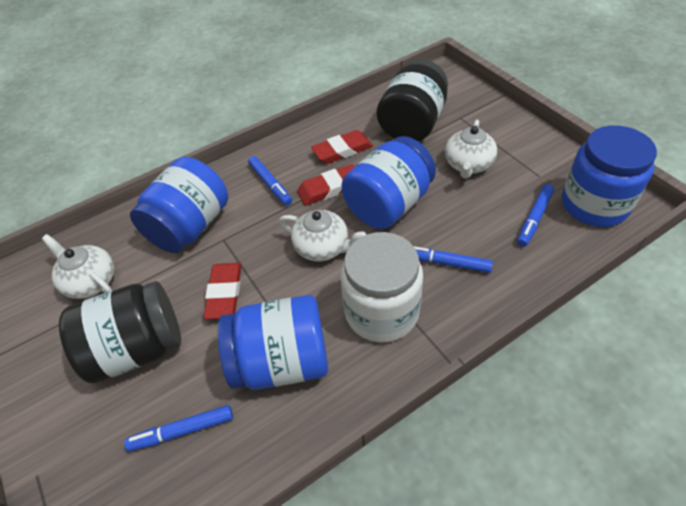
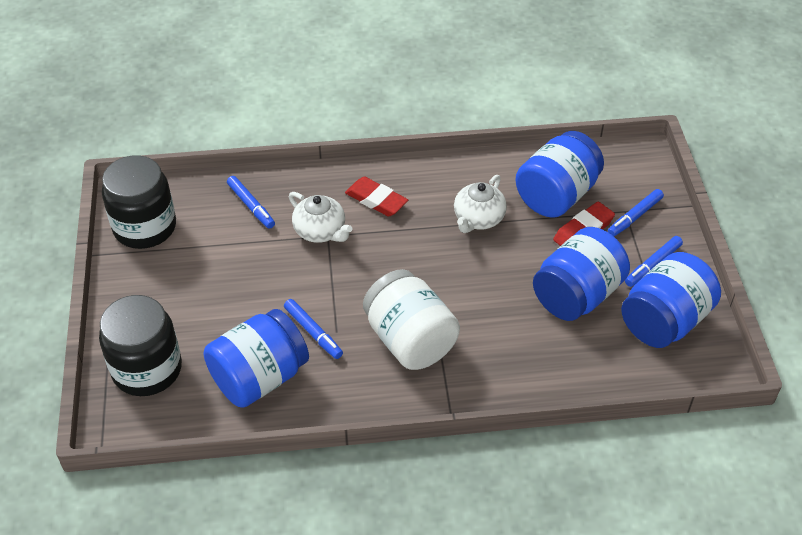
red eraser: 3 -> 2
white teapot: 3 -> 2

